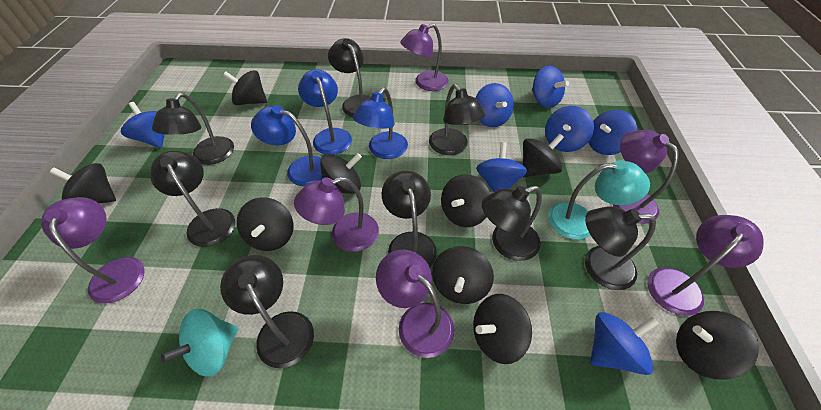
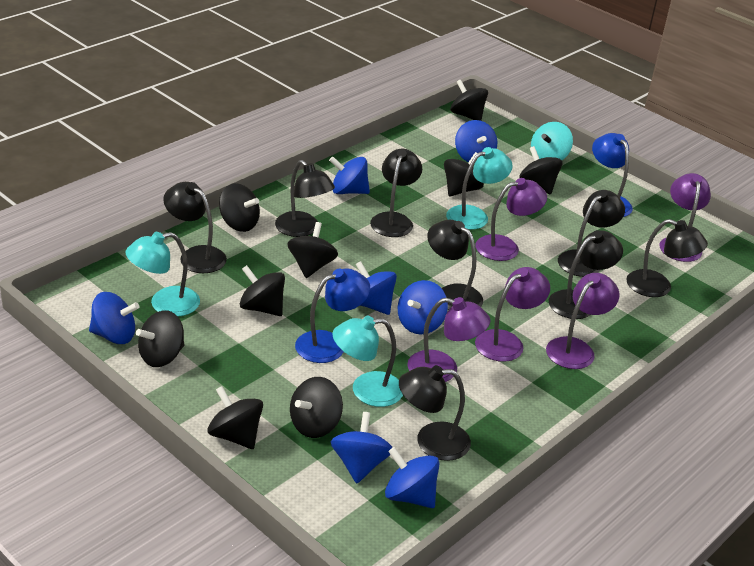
blue lamp: 3 -> 2
purple lamp: 6 -> 5
turquoise lamp: 1 -> 3

